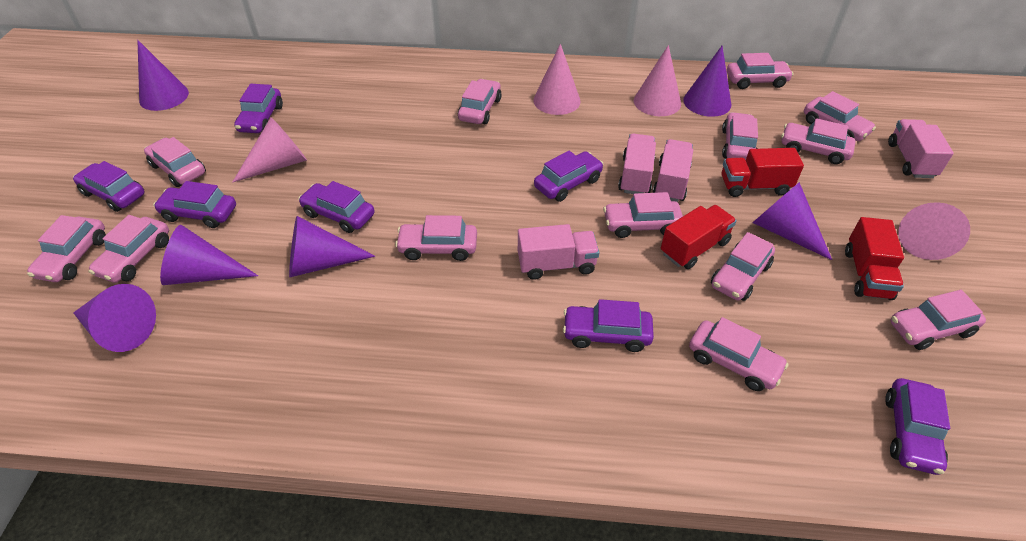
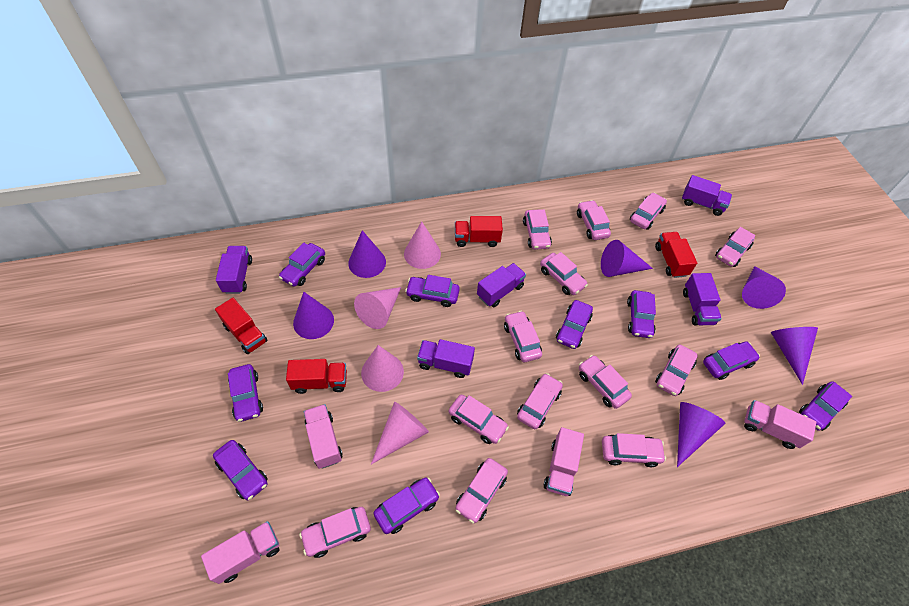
purple car: 7 -> 9
purple truck: 0 -> 5
red truck: 3 -> 4

